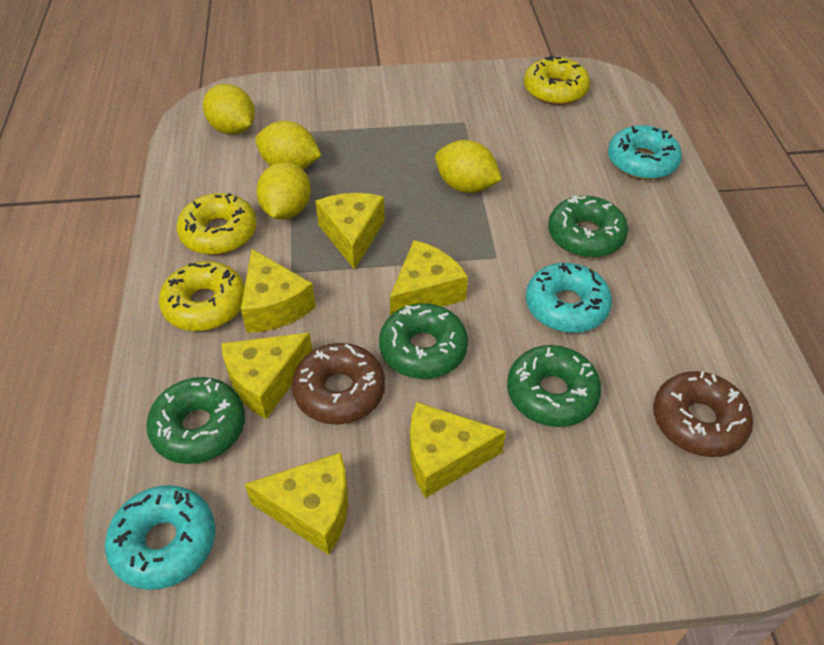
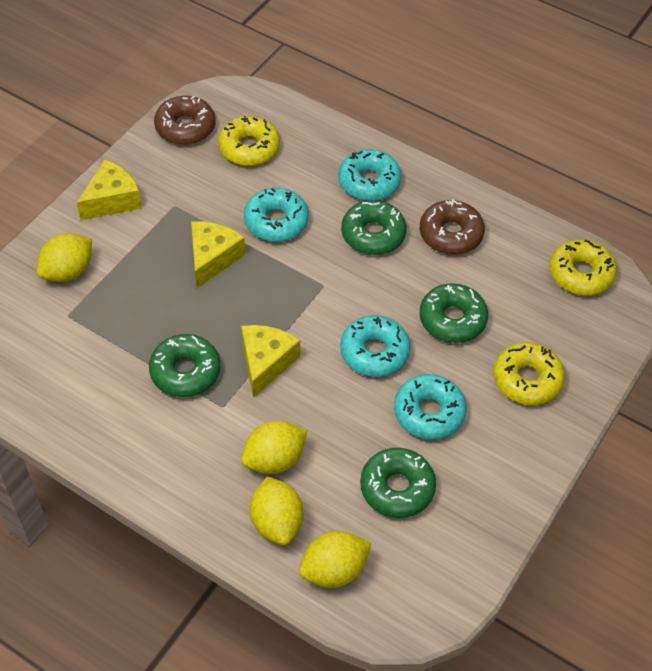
turquoise donut: 3 -> 4
yellow cheese: 6 -> 3

